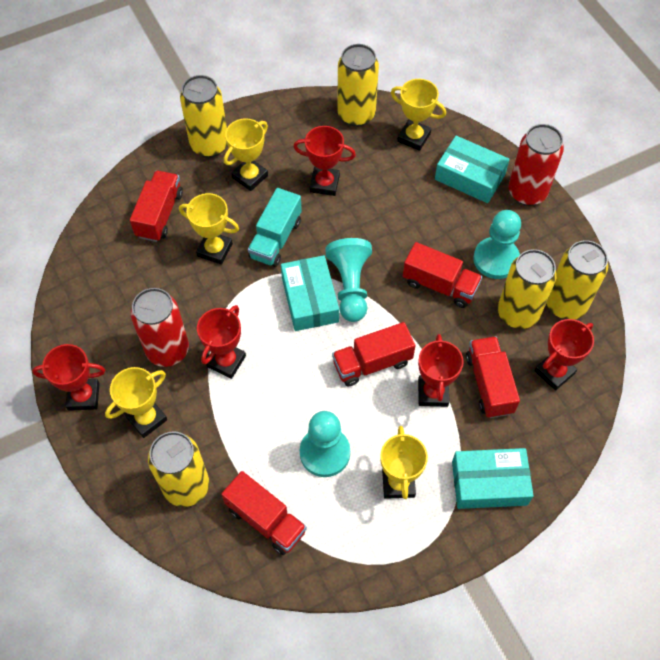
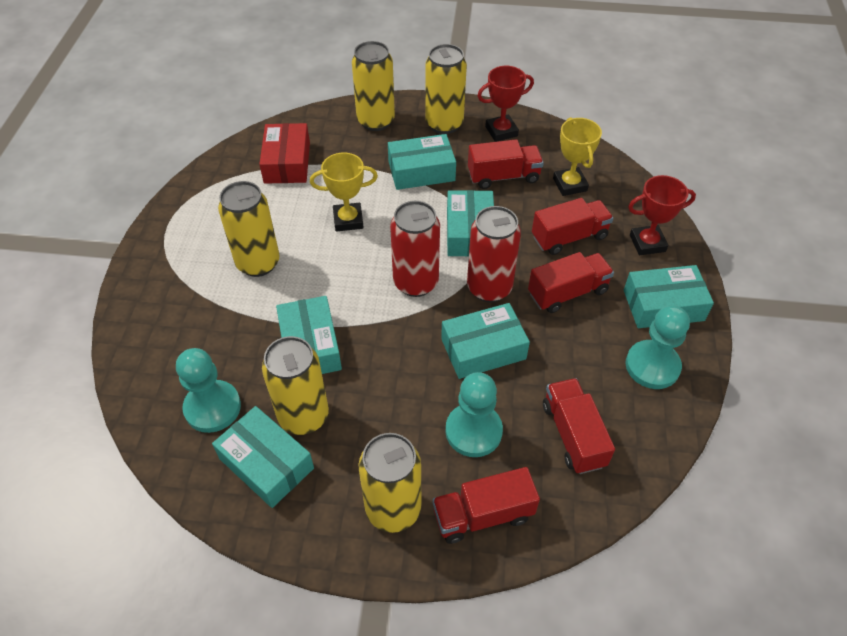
red box: 0 -> 1
red trophy: 5 -> 2
turquoise box: 3 -> 6
turquoise truck: 1 -> 0
yellow trophy: 5 -> 2

